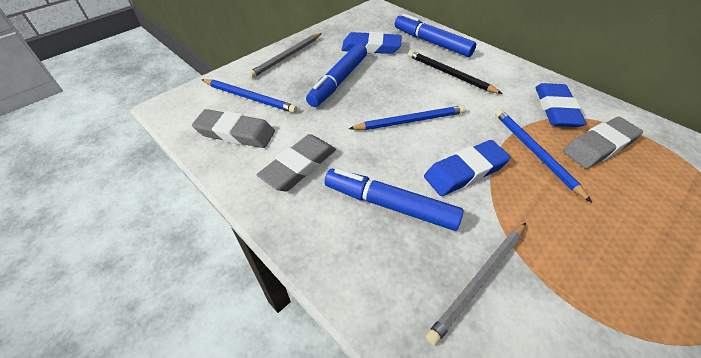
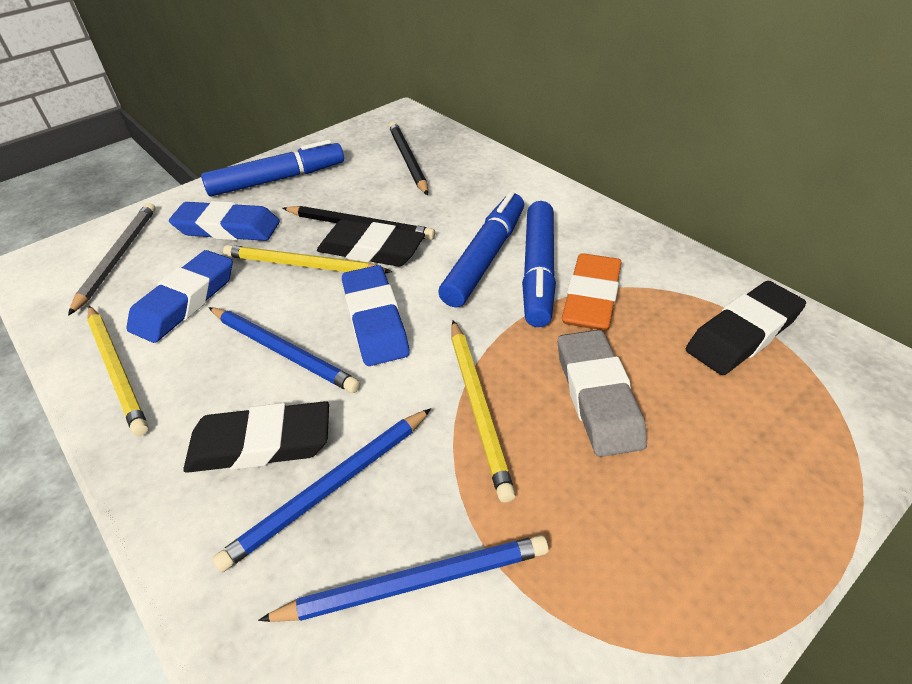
black eraser: 0 -> 3
black pencil: 1 -> 2
grey eraser: 3 -> 1
grey pencil: 2 -> 1
orange eraser: 0 -> 1
yellow pencil: 0 -> 3

